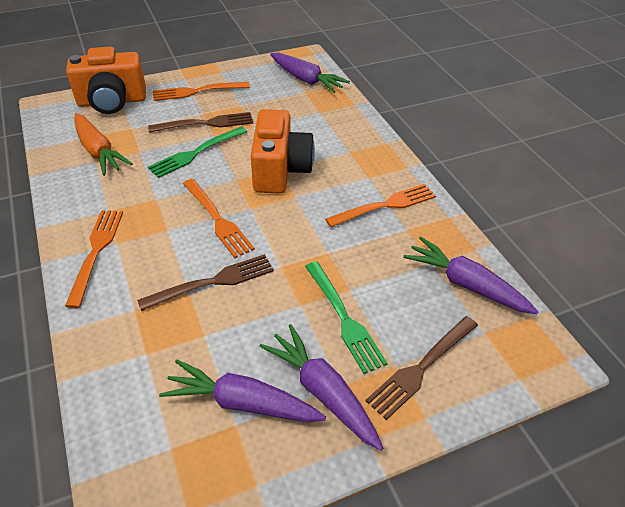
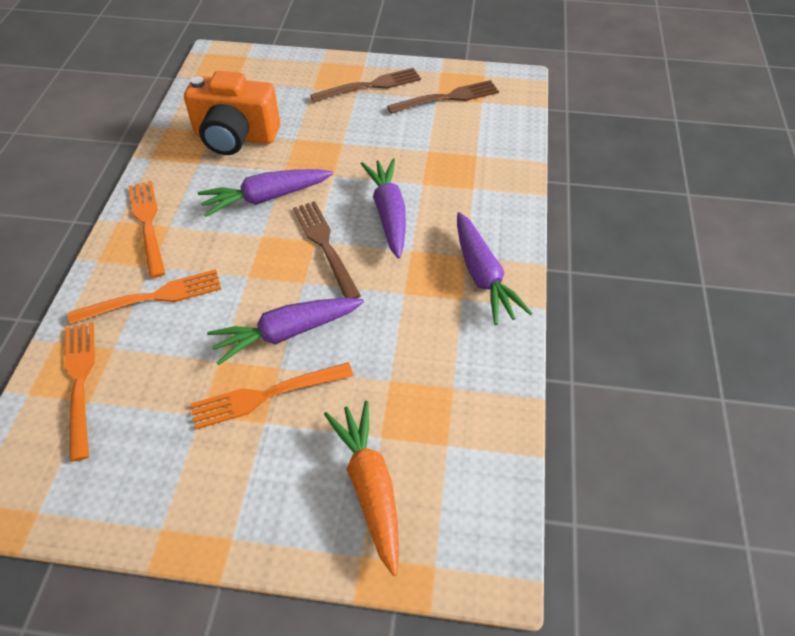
green fork: 2 -> 0
orange camera: 2 -> 1

